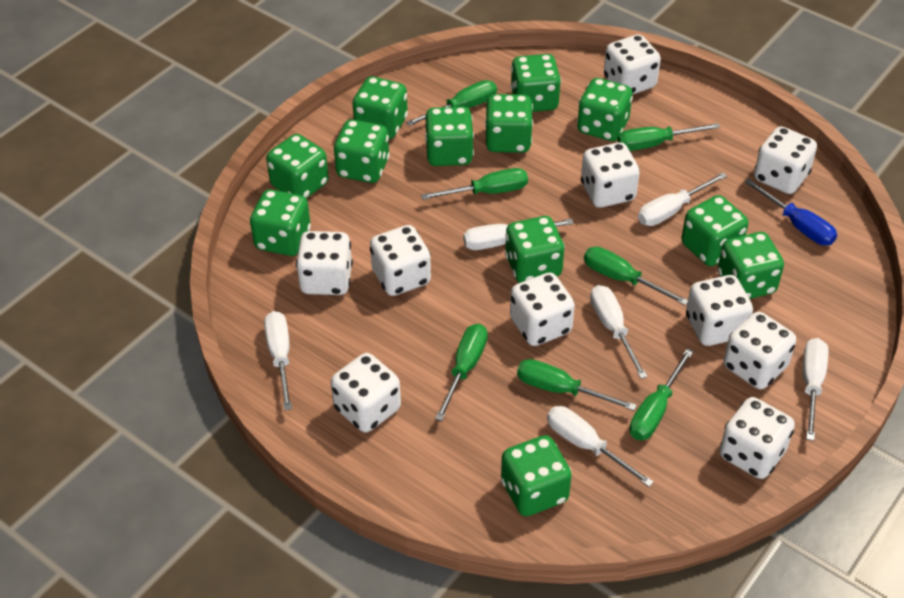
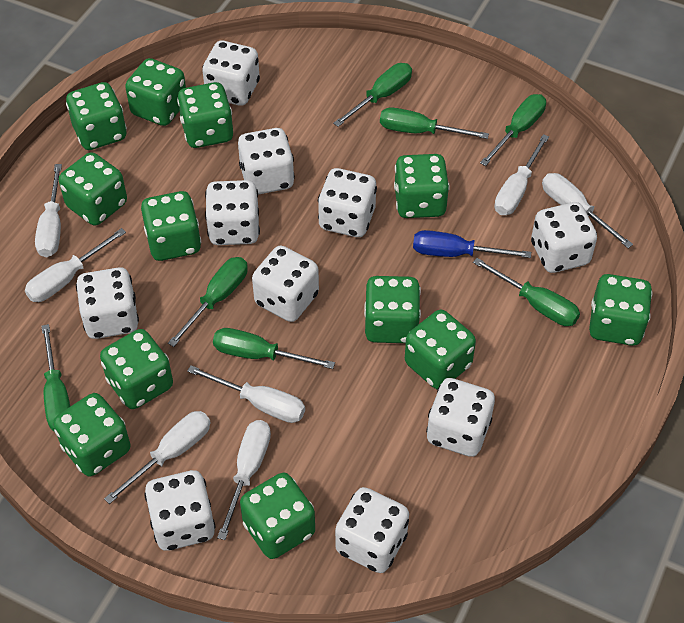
white screwdriver: 6 -> 7

